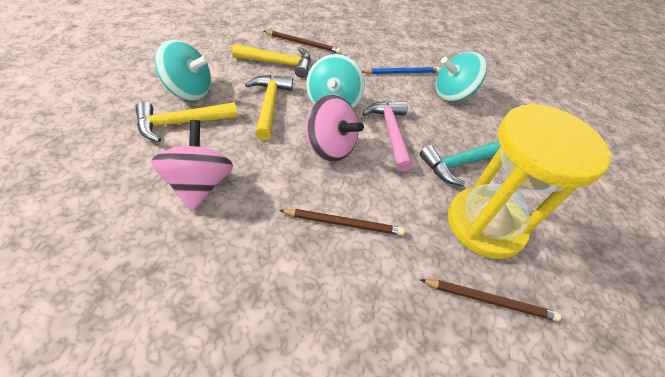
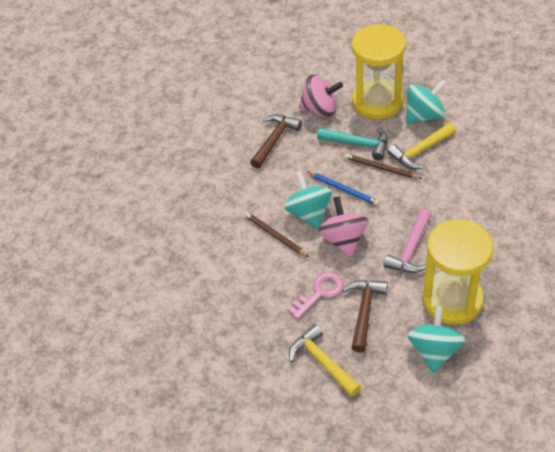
brown hammer: 0 -> 2
brown pencil: 3 -> 2
pink key: 0 -> 1
yellow hammer: 3 -> 2
yellow hourglass: 1 -> 2

